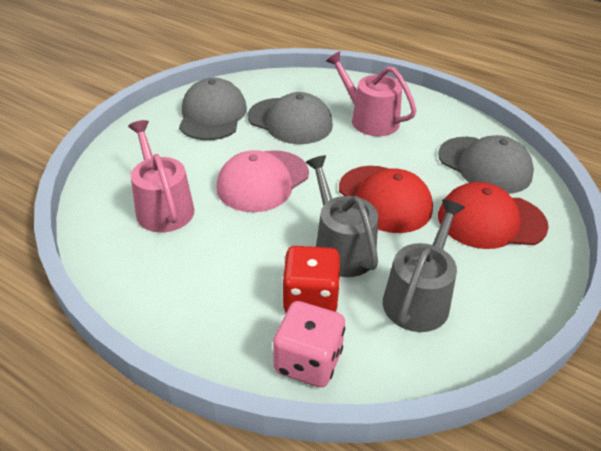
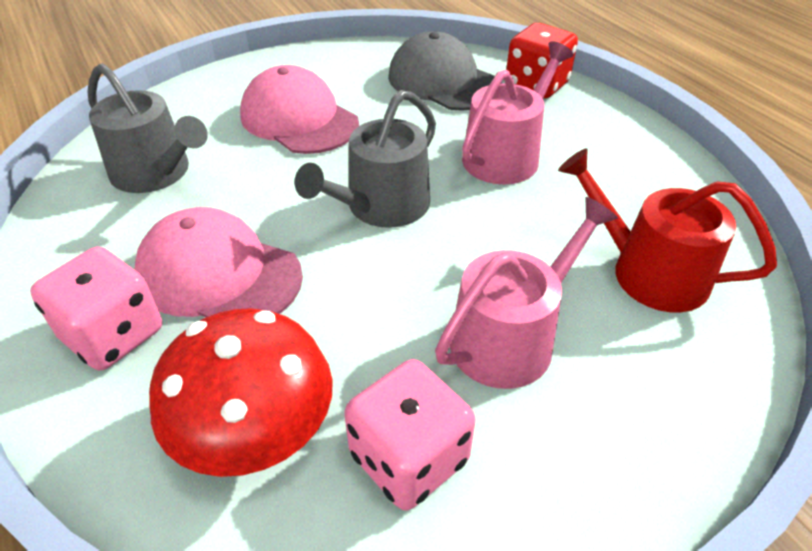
grey cap: 3 -> 1
pink cap: 1 -> 2
pink dice: 1 -> 2
red cap: 2 -> 0
red mushroom: 0 -> 1
red watering can: 0 -> 1

